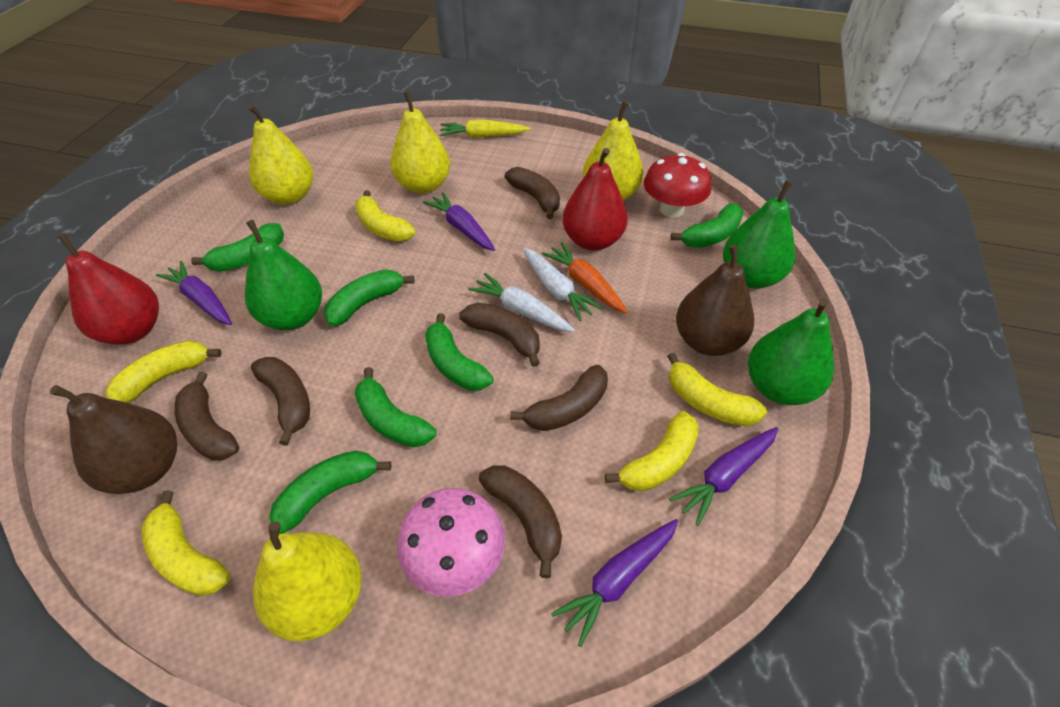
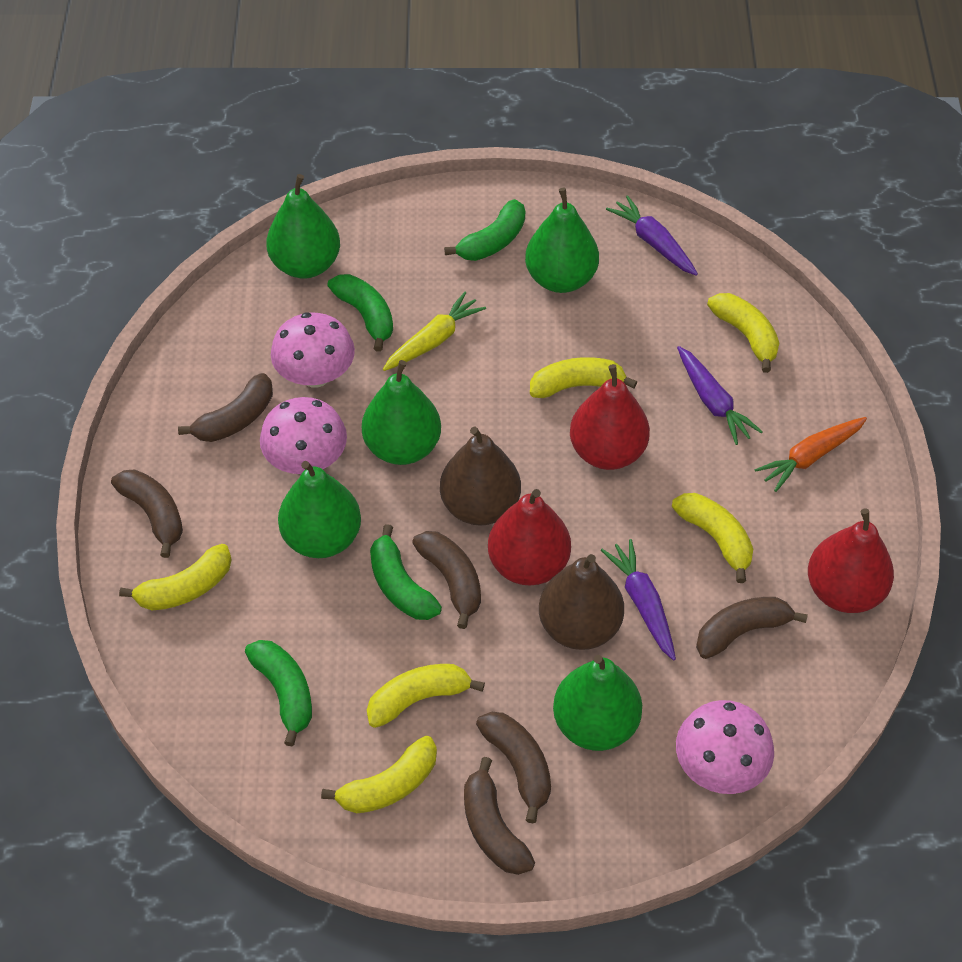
green banana: 6 -> 4
green pear: 3 -> 5
pink mushroom: 1 -> 3
purple carrot: 4 -> 3
red mushroom: 1 -> 0
red pear: 2 -> 3
white carrot: 2 -> 0
yellow banana: 5 -> 6
yellow pear: 4 -> 0

